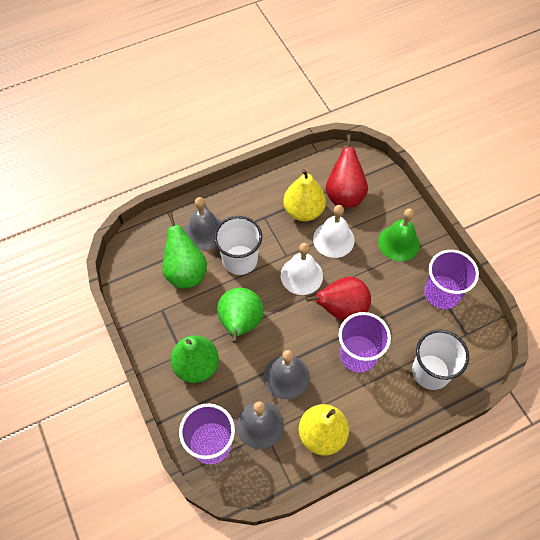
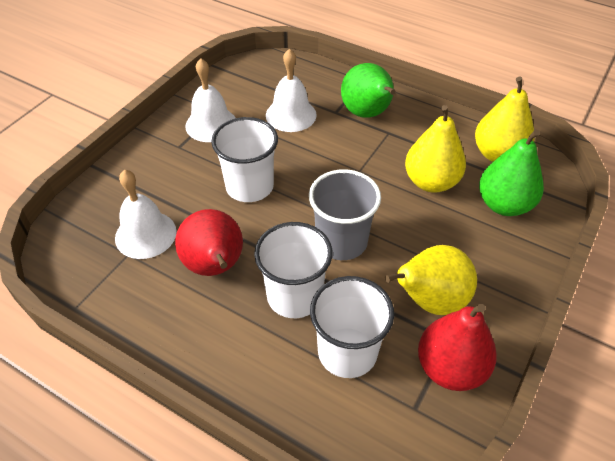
green bell: 1 -> 0
green pear: 3 -> 2
grey bell: 3 -> 0
grey cup: 0 -> 1
purple cup: 3 -> 0
white bell: 2 -> 3
white cup: 2 -> 3
yellow pear: 2 -> 3

